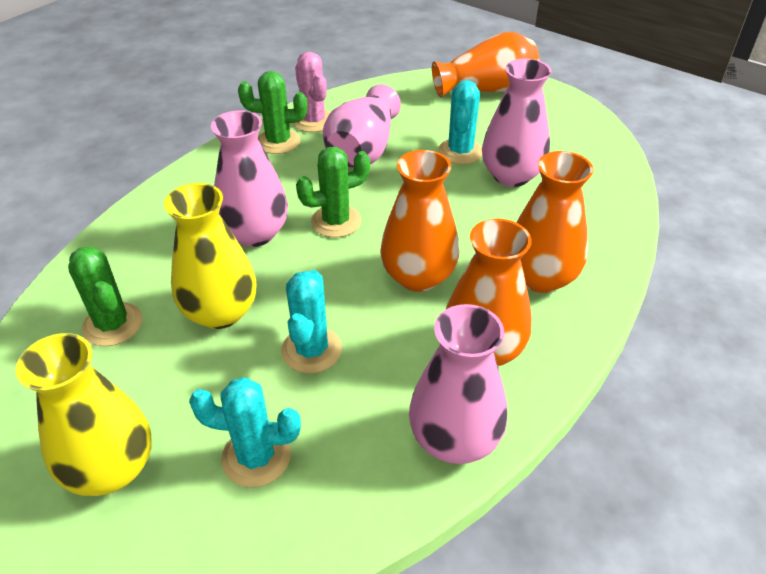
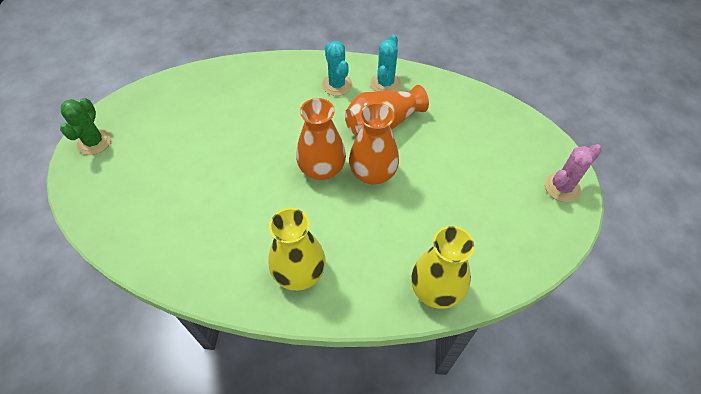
green cactus: 3 -> 1
orange vase: 4 -> 3
pink vase: 4 -> 0
turquoise cactus: 3 -> 2

